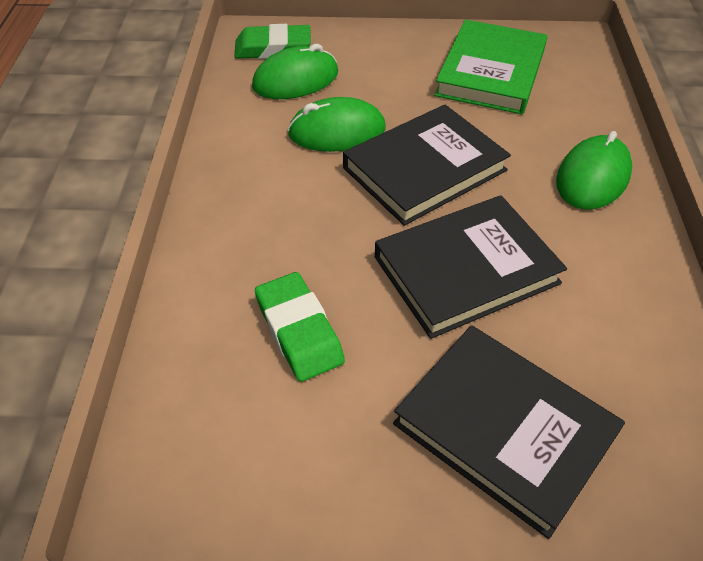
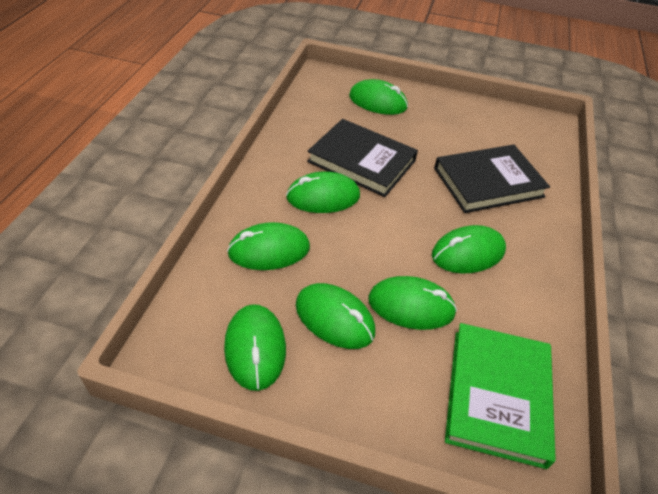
black book: 3 -> 2
green eraser: 2 -> 0
green mouse: 3 -> 7

